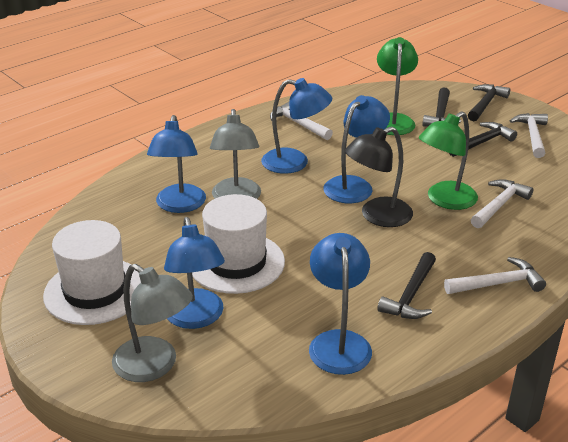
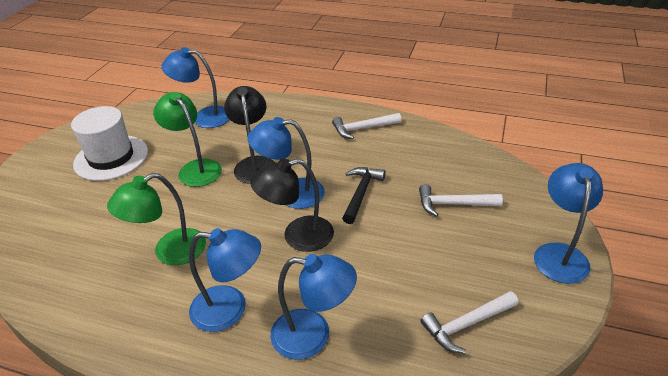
black hammer: 4 -> 1
black lamp: 1 -> 2
grey lamp: 2 -> 0
white hammer: 4 -> 3
white hat: 2 -> 1

